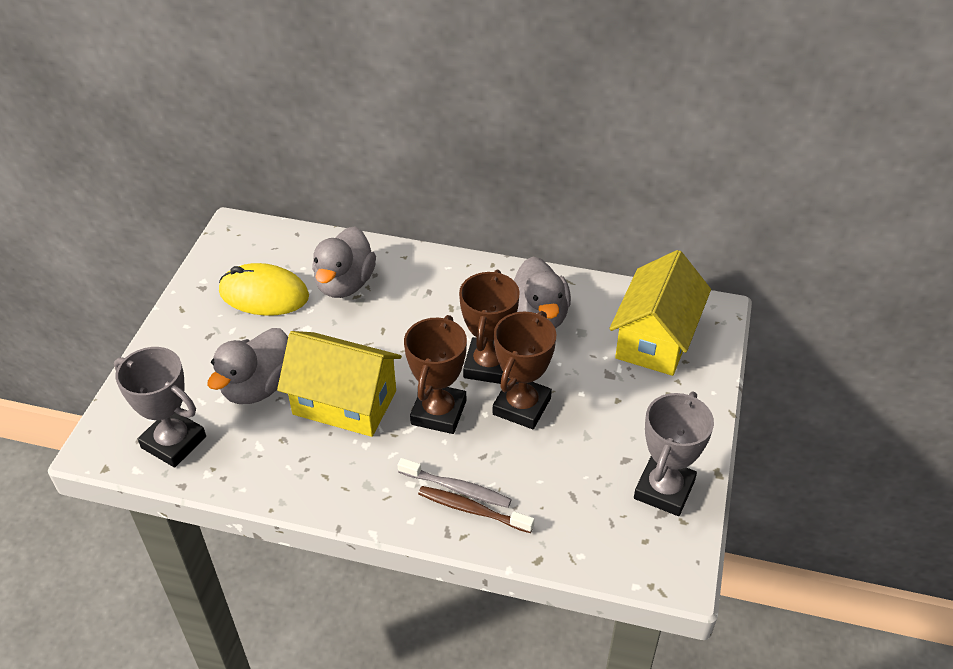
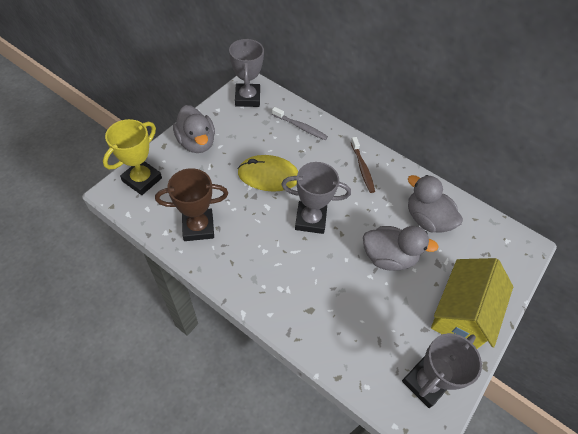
brown trophy: 3 -> 1
grey trophy: 2 -> 3
yellow house: 2 -> 1
yellow trophy: 0 -> 1

